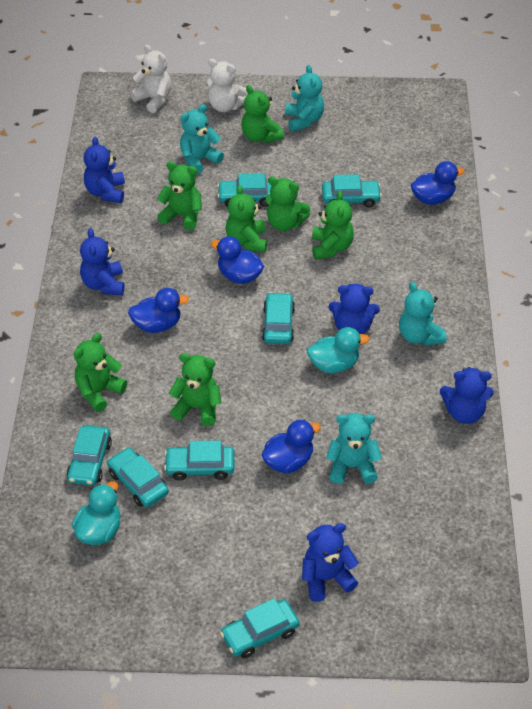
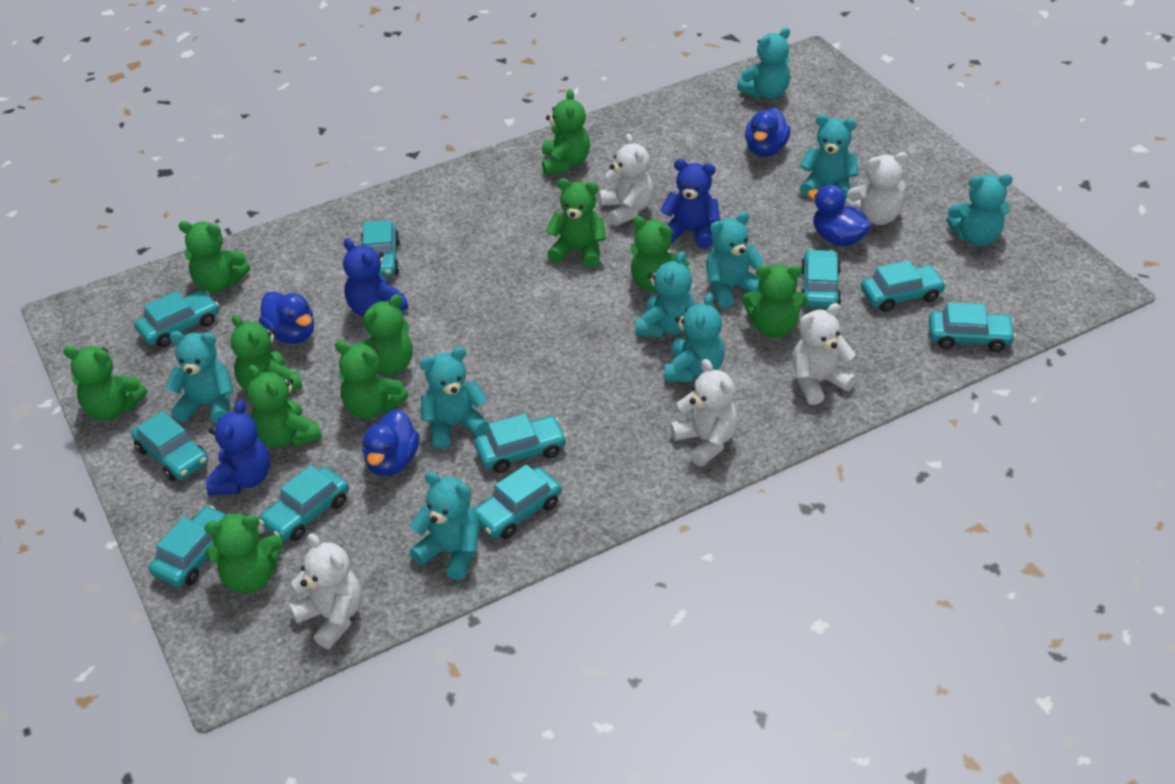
blue teddy bear: 5 -> 3
green teddy bear: 7 -> 11
turquoise car: 7 -> 10
turquoise duck: 2 -> 0
turquoise teddy bear: 4 -> 9
white teddy bear: 2 -> 5

